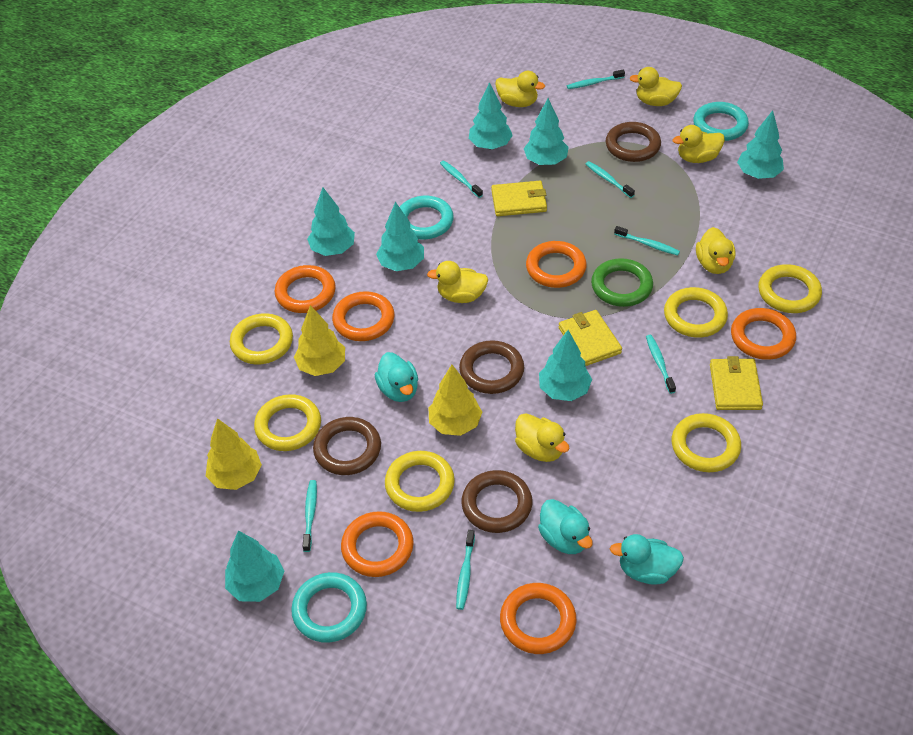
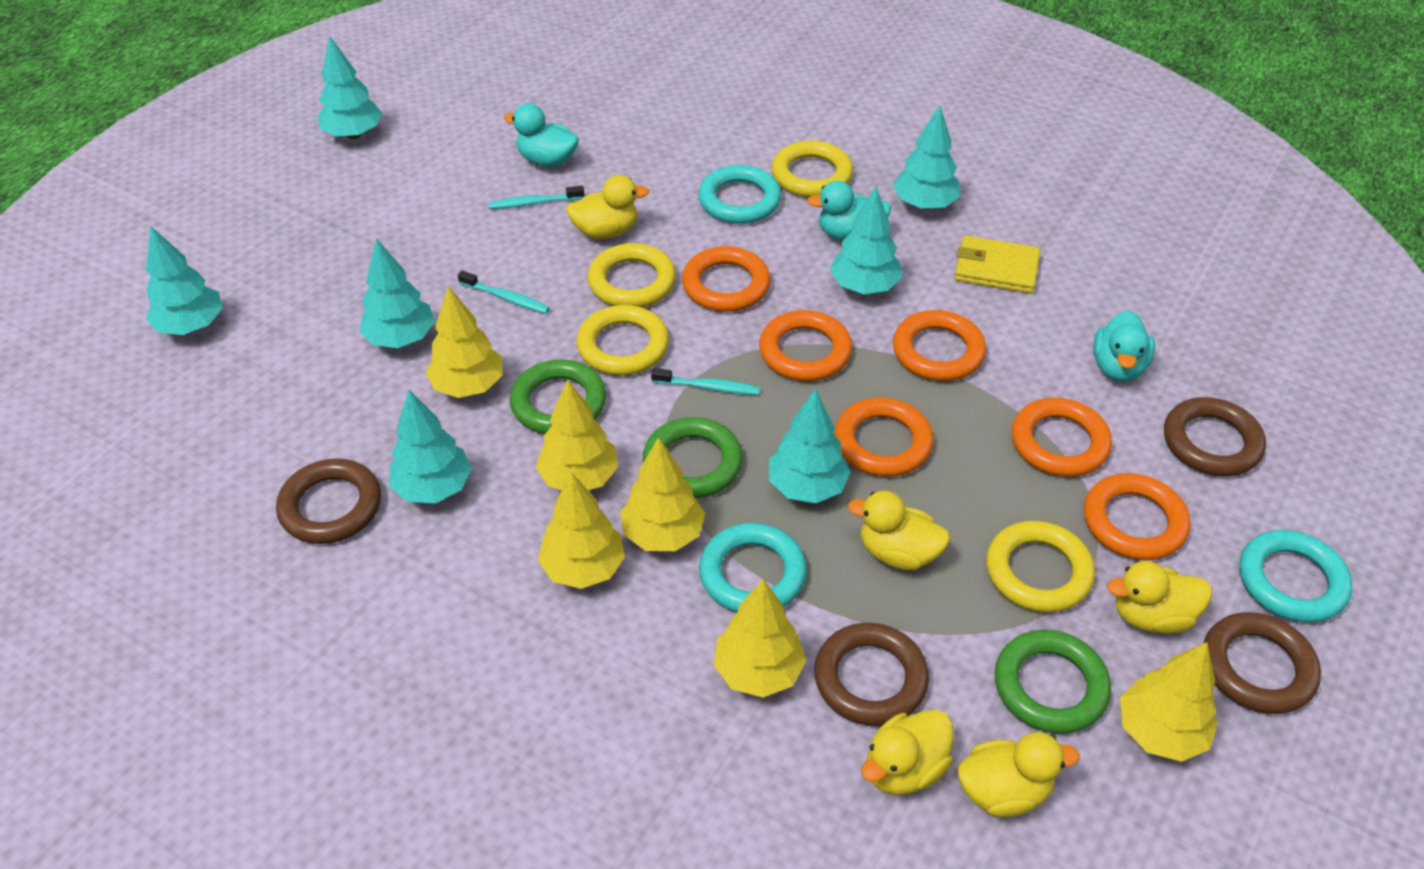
green ring: 1 -> 3
turquoise toothbrush: 7 -> 3
yellow duck: 6 -> 5
yellow ring: 6 -> 4
yellow tree: 3 -> 6
yellow wallet: 3 -> 1

